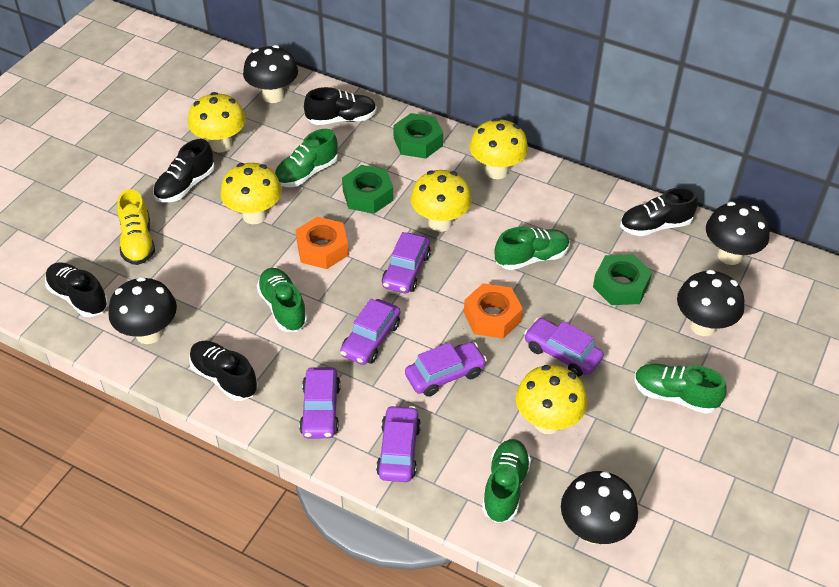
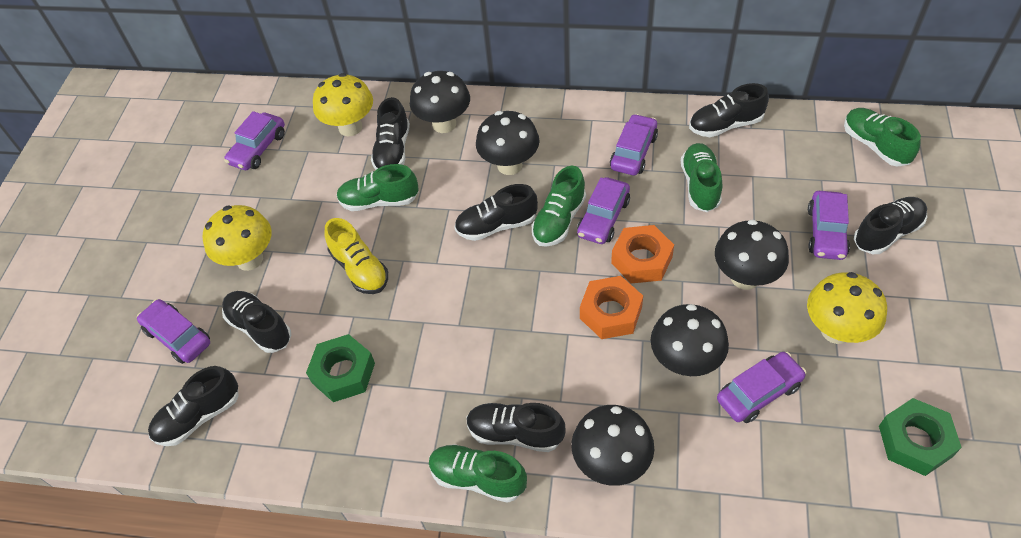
black shoe: 5 -> 7
green nut: 3 -> 2
yellow mushroom: 5 -> 3

